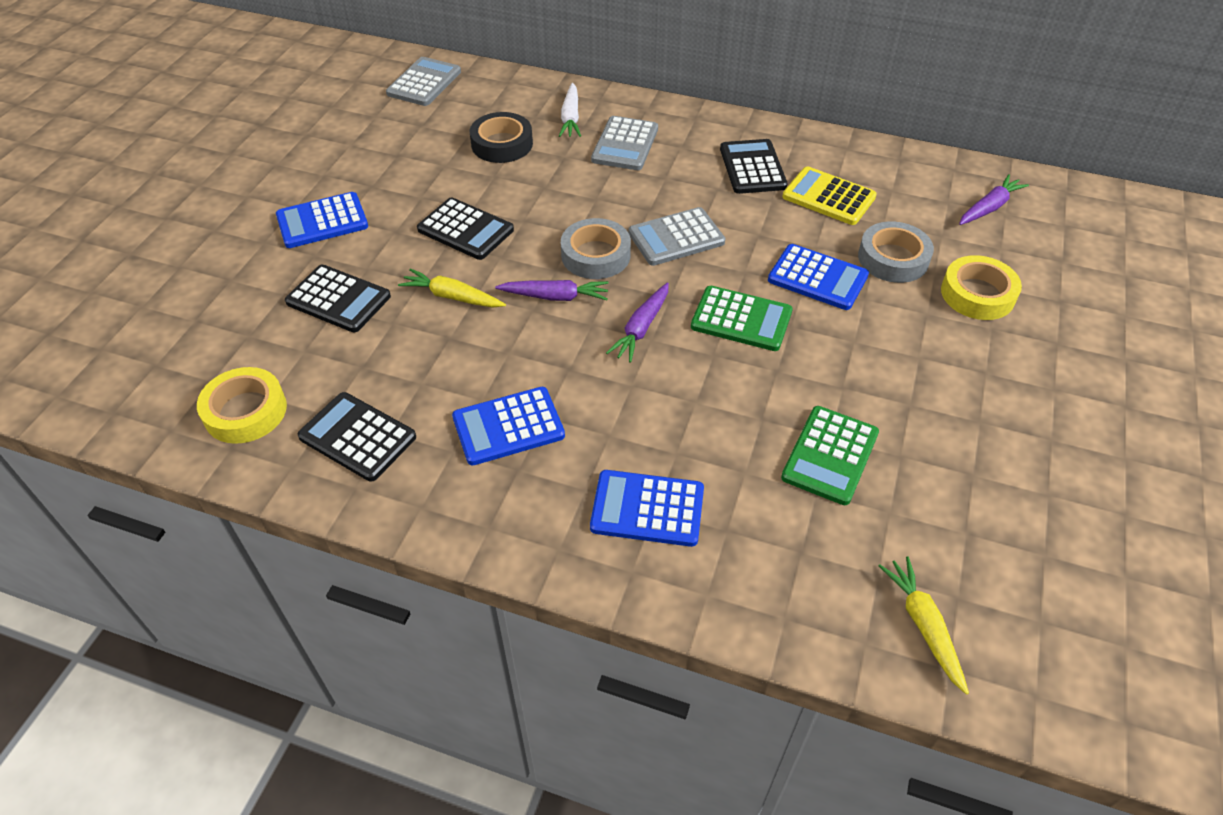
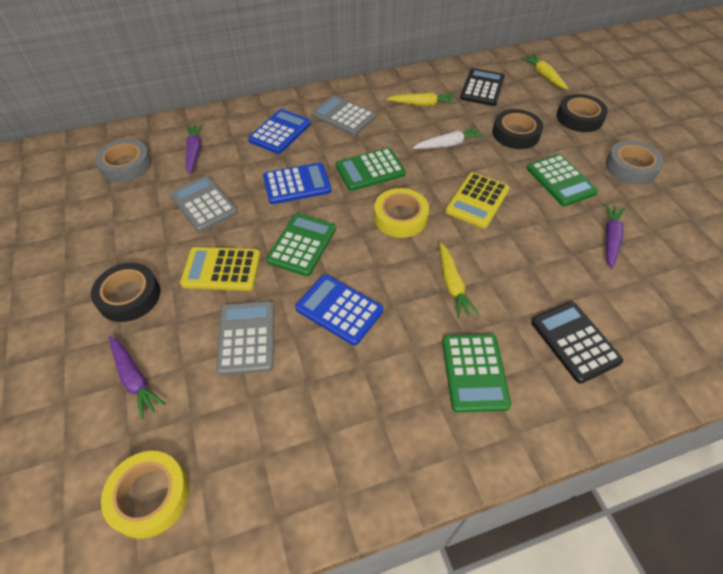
black calculator: 4 -> 2
black tape: 1 -> 3
blue calculator: 4 -> 3
green calculator: 2 -> 4
yellow calculator: 1 -> 2
yellow carrot: 2 -> 3

